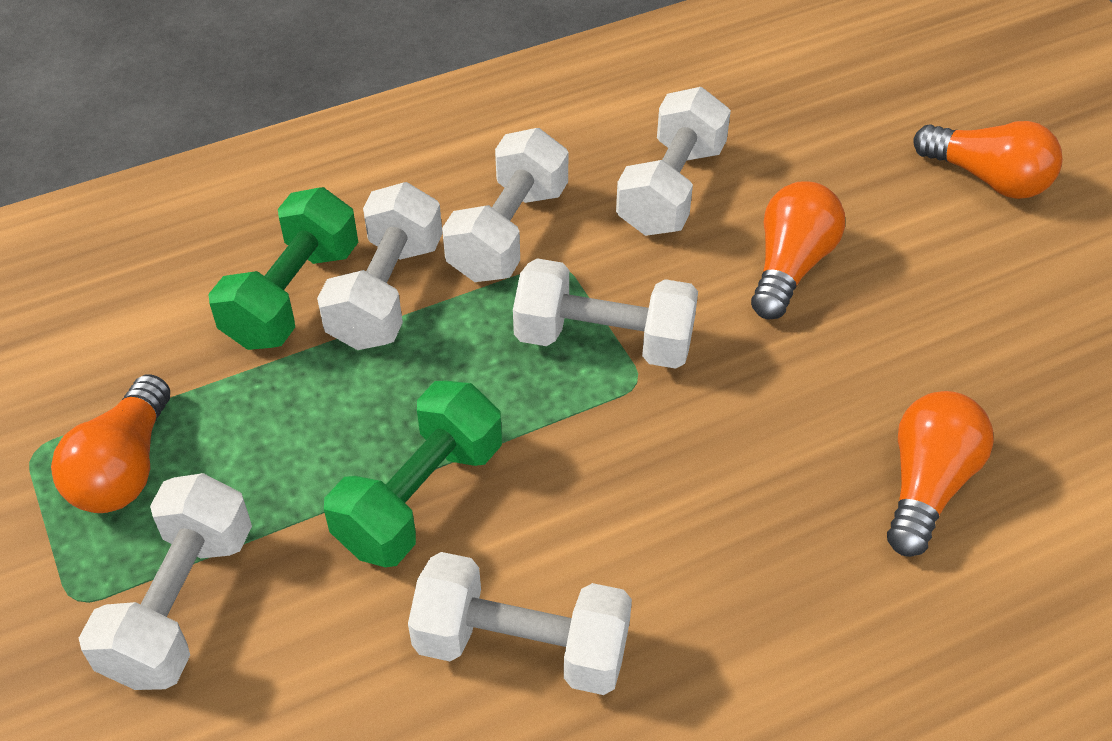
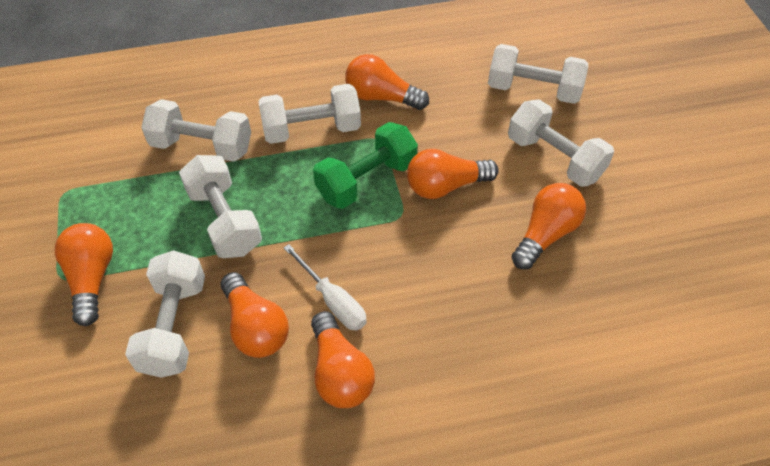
green dumbbell: 2 -> 1
orange light bulb: 4 -> 6
white screwdriver: 0 -> 1

